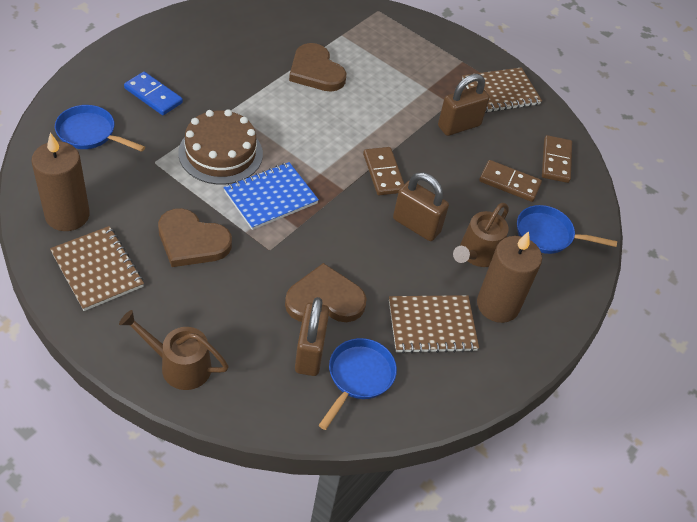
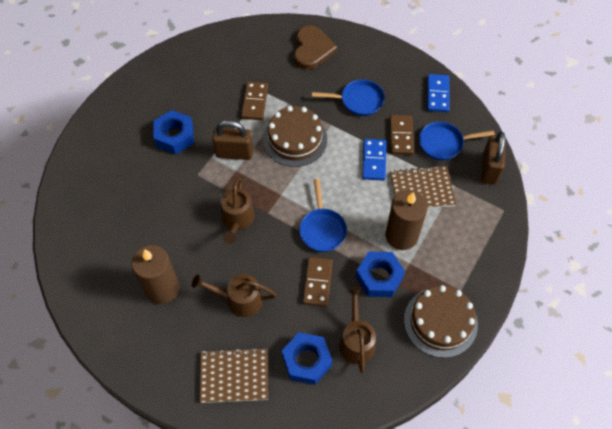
blue domino: 1 -> 2
blue notebook: 1 -> 0
blue nut: 0 -> 3
brown cake: 1 -> 2
brown heart: 3 -> 1
brown notebook: 3 -> 2
brown padlock: 3 -> 2
brown watering can: 2 -> 3

